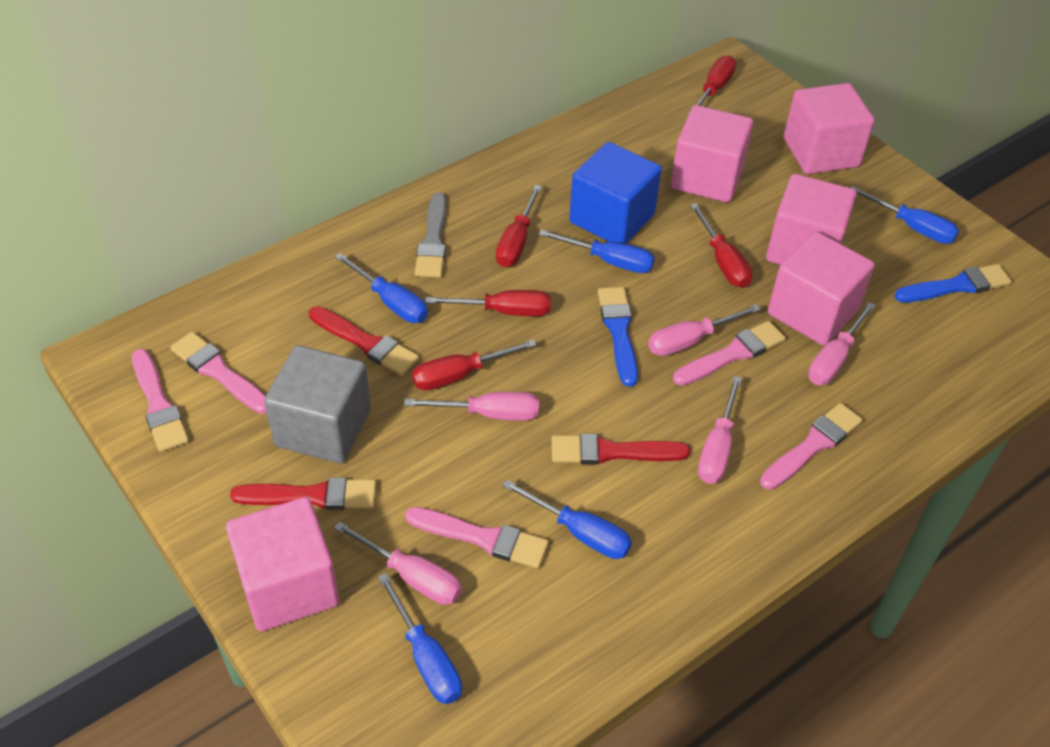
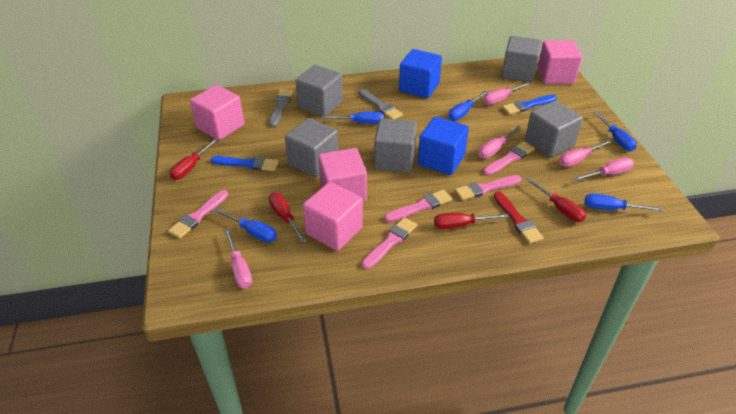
blue cube: 1 -> 2
grey brush: 1 -> 2
grey cube: 1 -> 5
pink cube: 5 -> 4
red brush: 3 -> 1
red screwdriver: 5 -> 4

